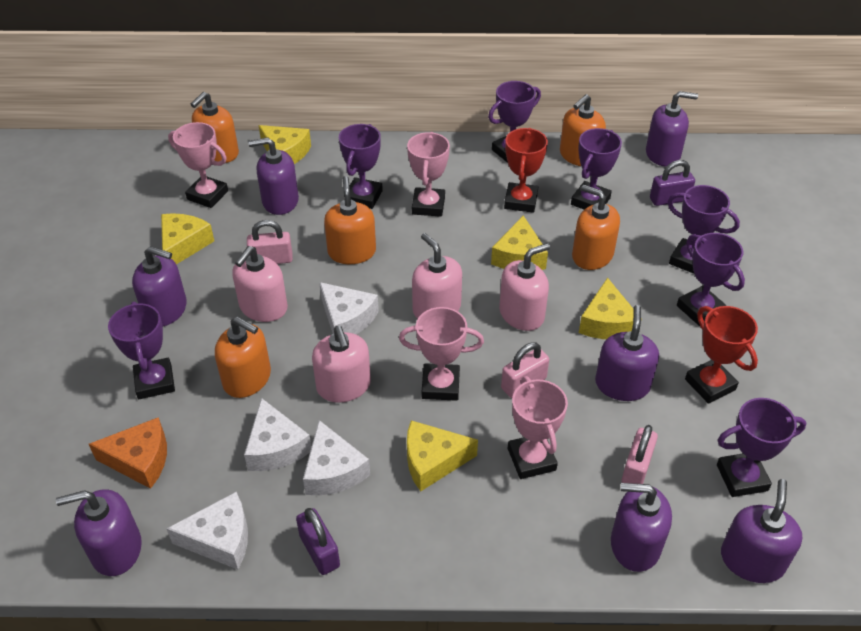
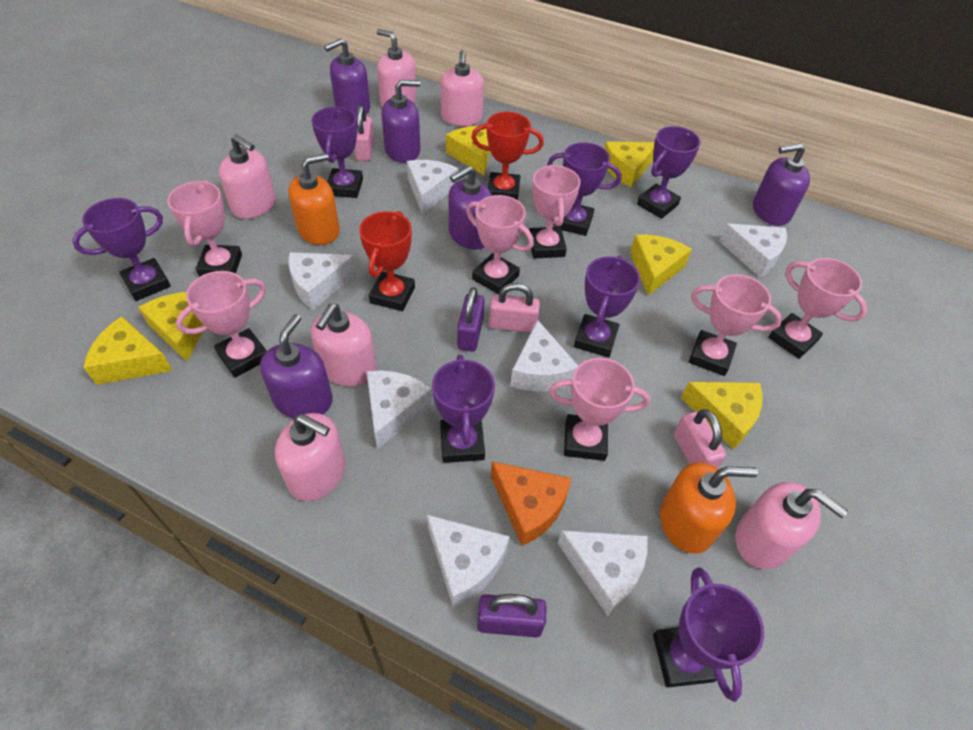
orange soap dispenser: 5 -> 2
pink soap dispenser: 4 -> 6
pink trophy: 4 -> 7
purple soap dispenser: 7 -> 5
white cheese: 4 -> 7
yellow cheese: 5 -> 6

